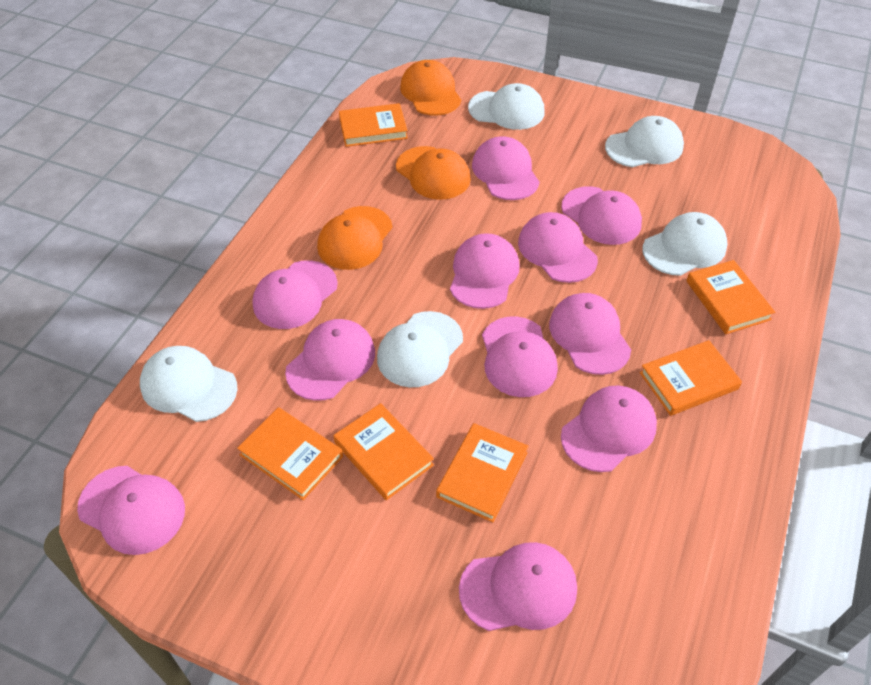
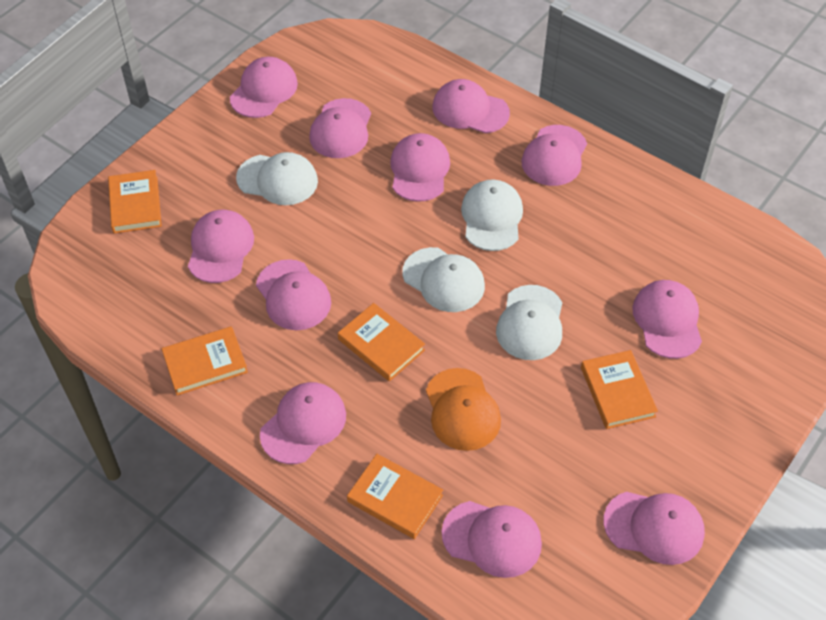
orange book: 6 -> 5
orange cap: 3 -> 1
white cap: 5 -> 4

